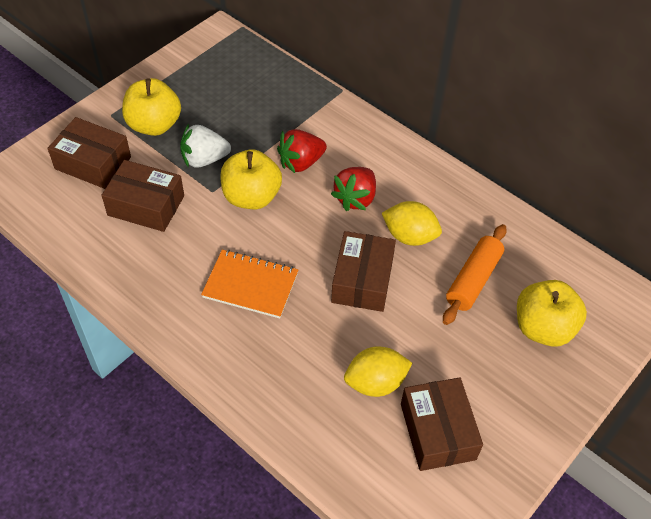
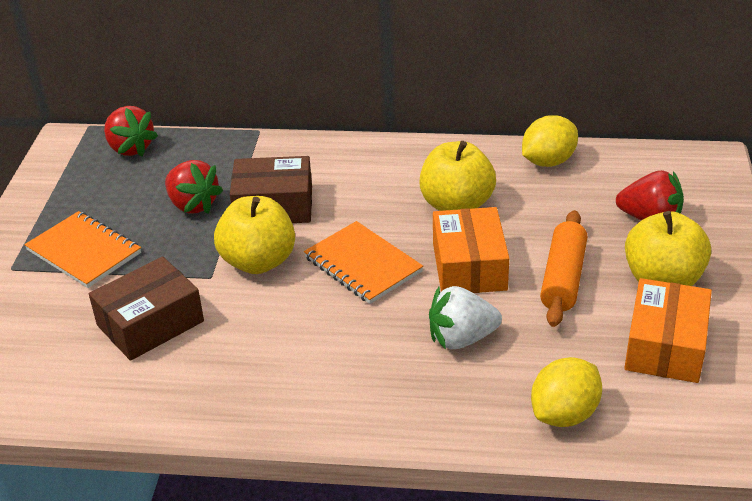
brown box: 4 -> 2
orange box: 0 -> 2
orange notebook: 1 -> 2
red strawberry: 2 -> 3

